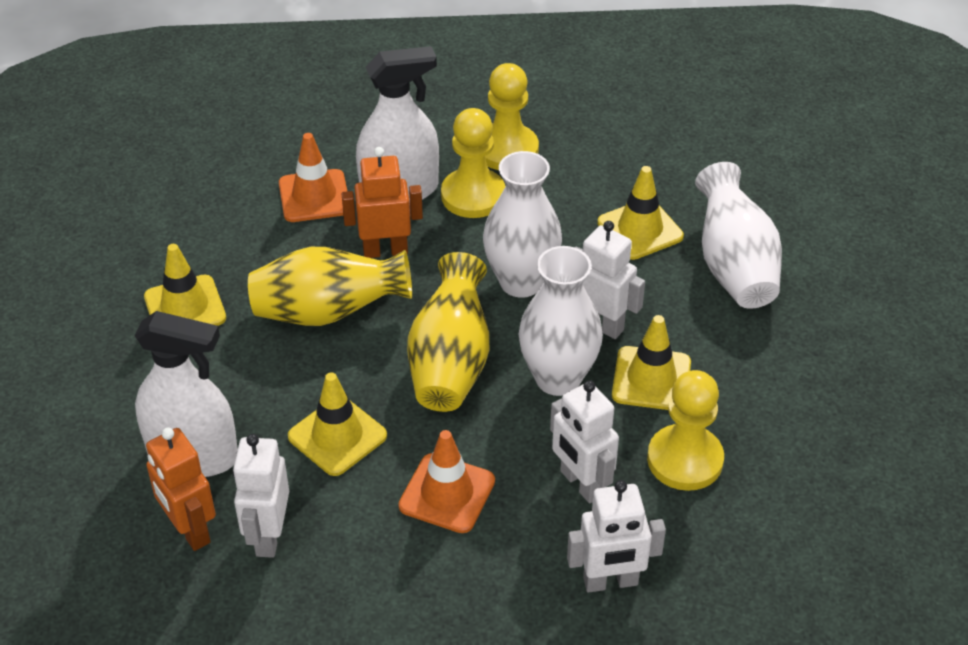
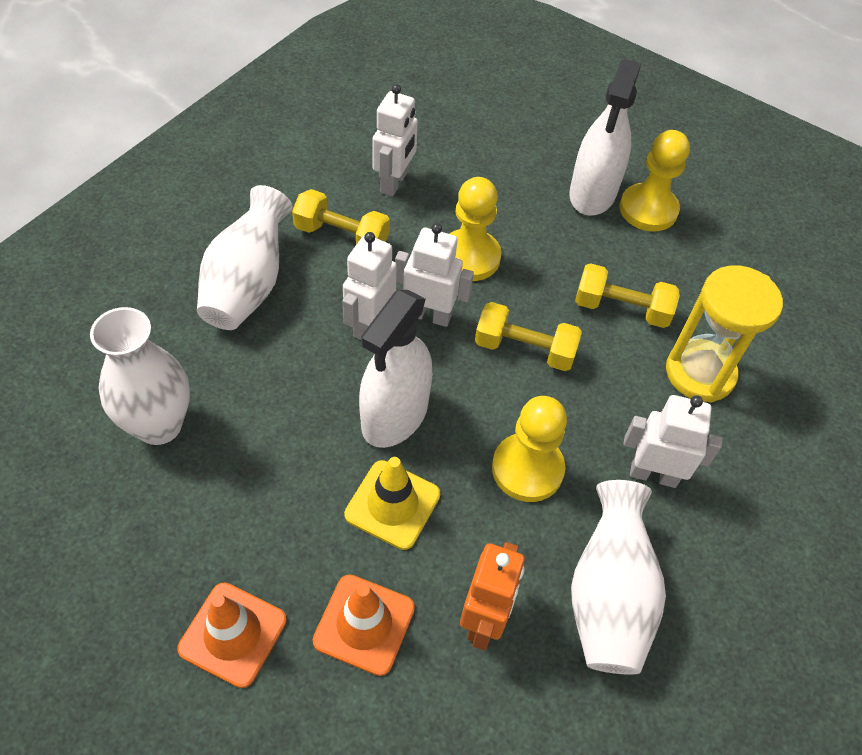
orange robot: 2 -> 1
yellow dumbbell: 0 -> 3
yellow hourglass: 0 -> 1
yellow traffic cone: 4 -> 1
yellow vase: 2 -> 0

